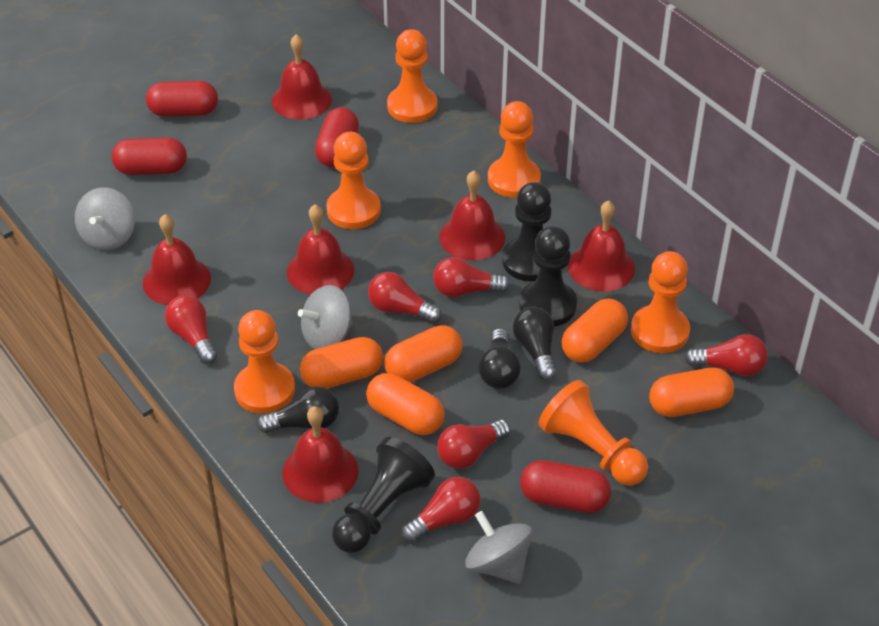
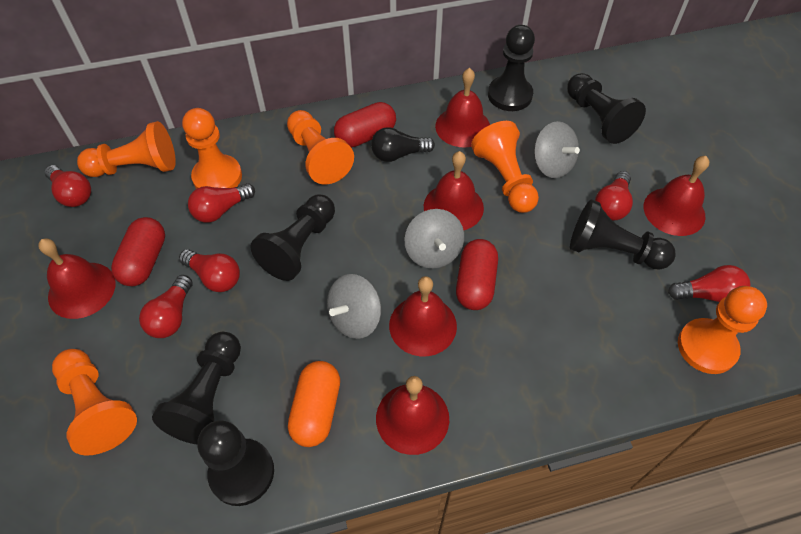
black light bulb: 3 -> 1
black pawn: 3 -> 6
orange capsule: 5 -> 1
red capsule: 4 -> 3

